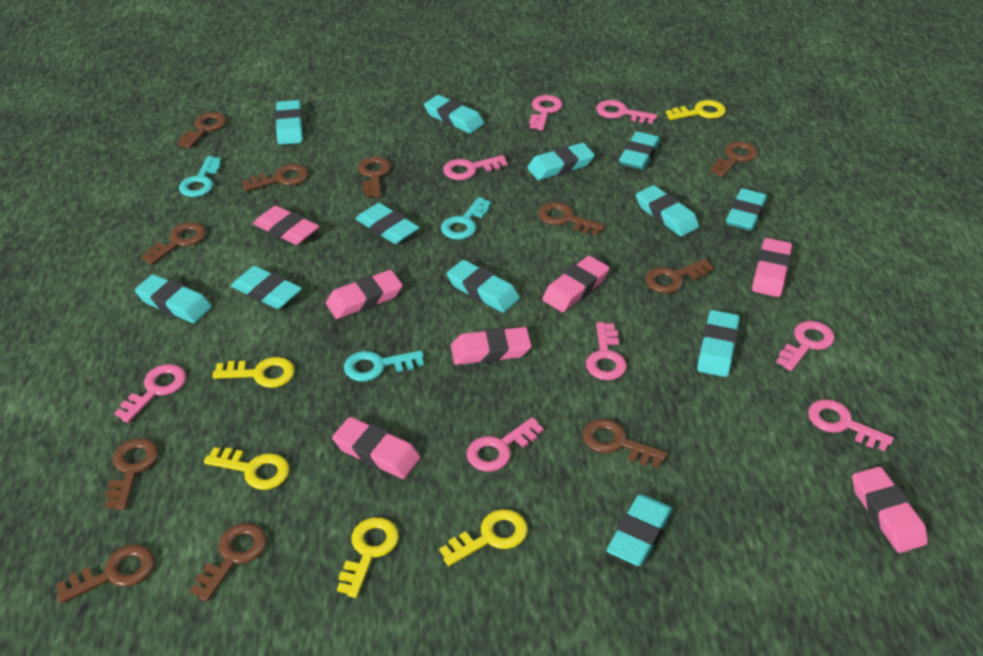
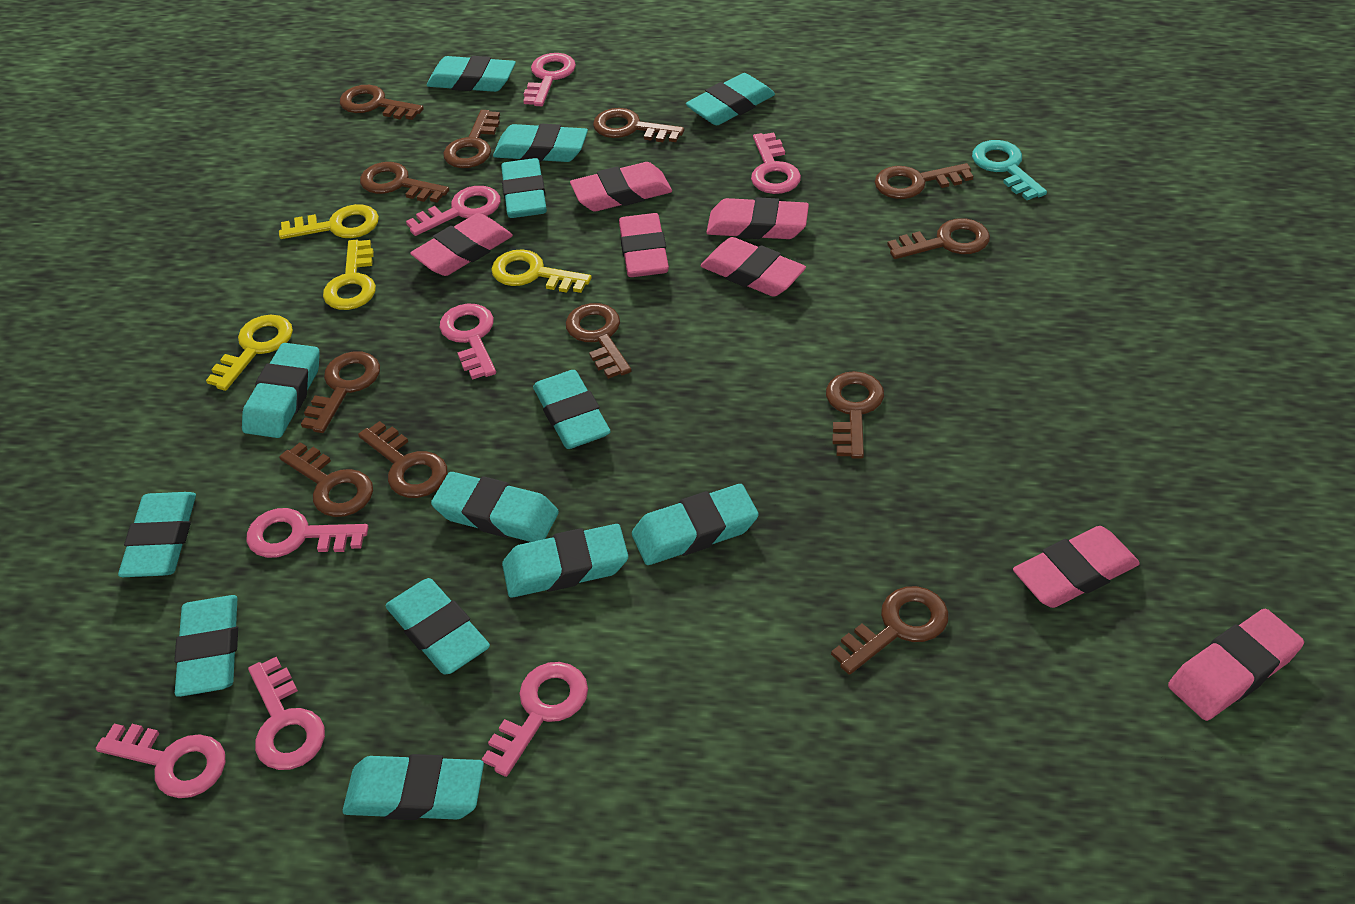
brown key: 11 -> 12
turquoise eraser: 12 -> 13
turquoise key: 3 -> 1
yellow key: 5 -> 4

